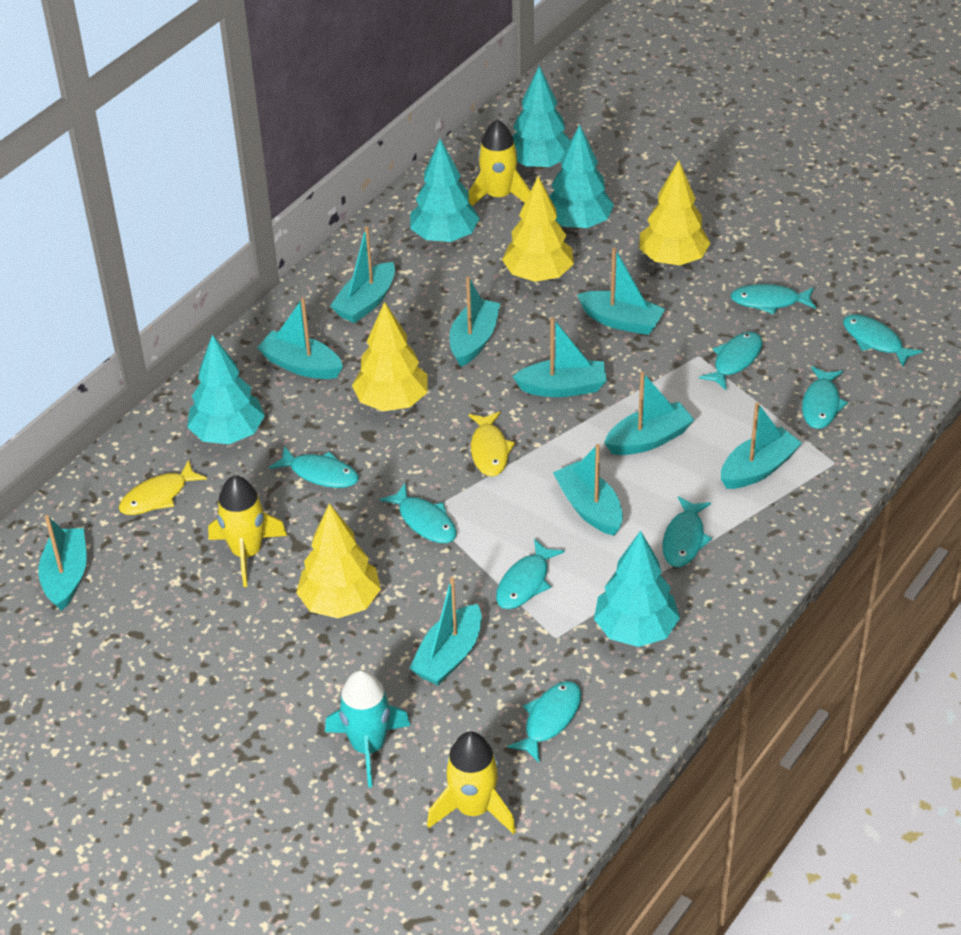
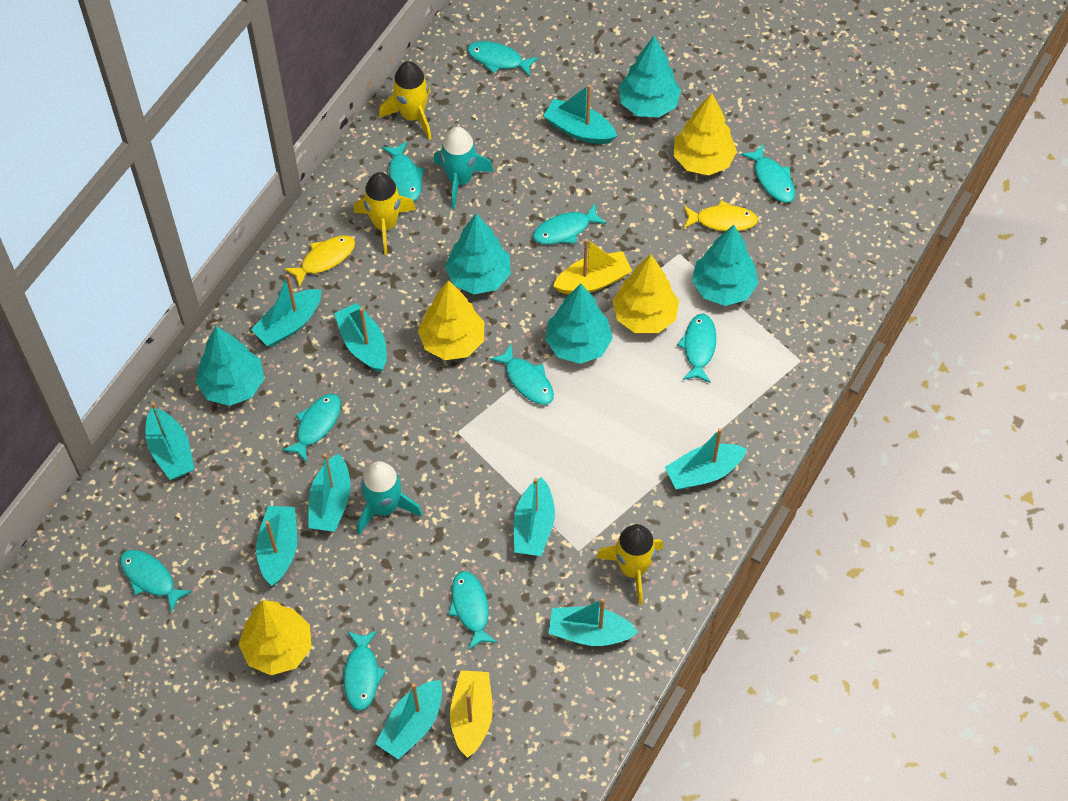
turquoise fish: 9 -> 10
turquoise rocket: 1 -> 2
yellow boat: 0 -> 2

